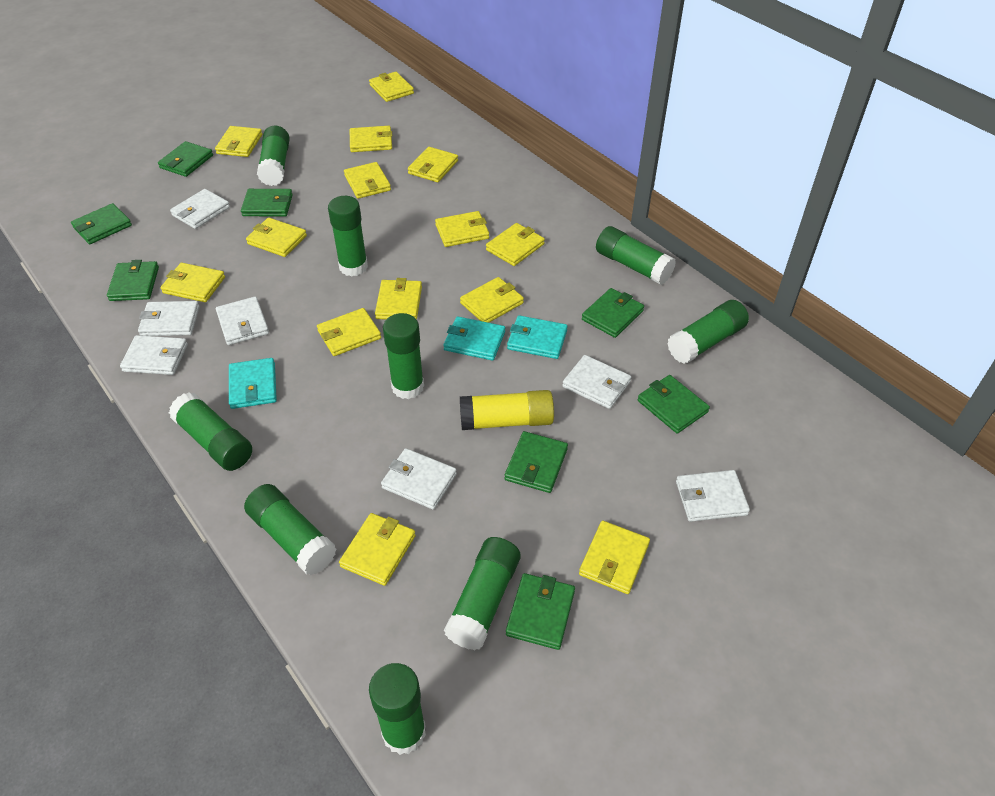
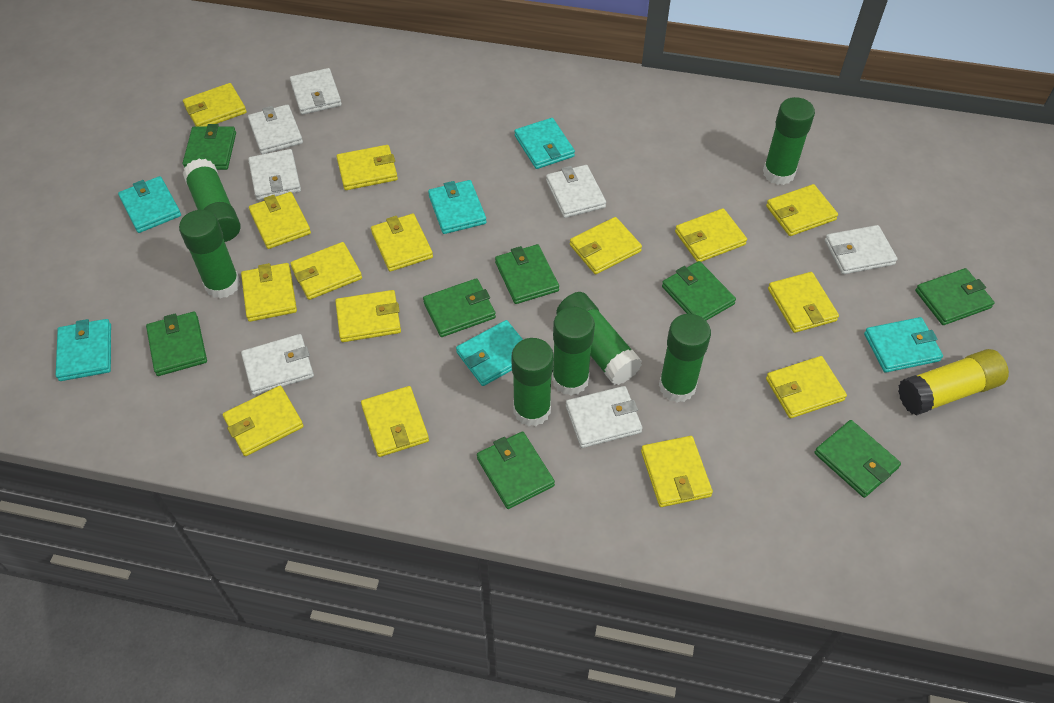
green glue stick: 9 -> 7
turquoise wallet: 3 -> 6
yellow wallet: 14 -> 15

